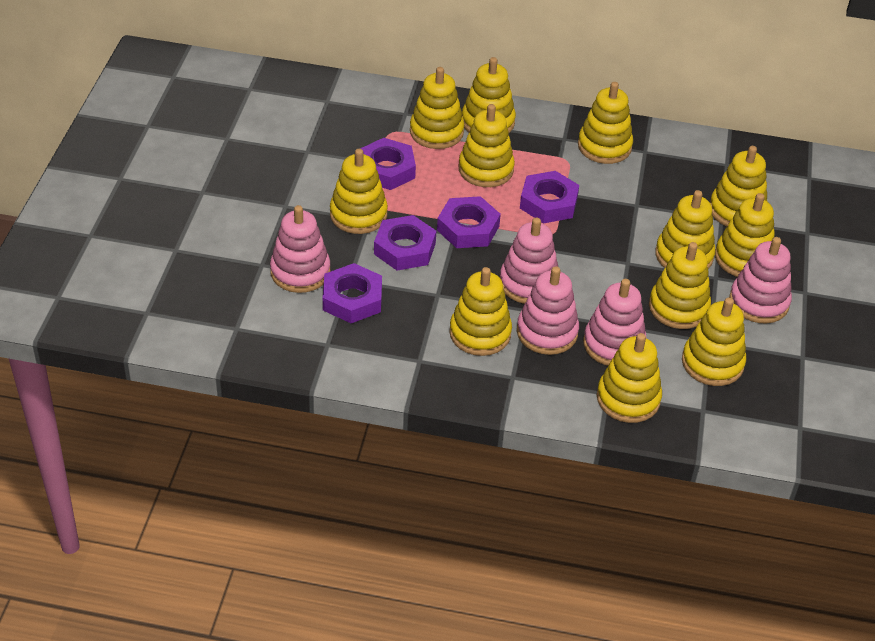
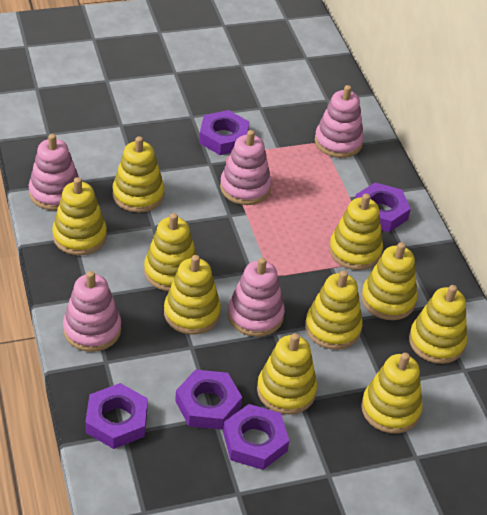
yellow stacking toy: 12 -> 10

